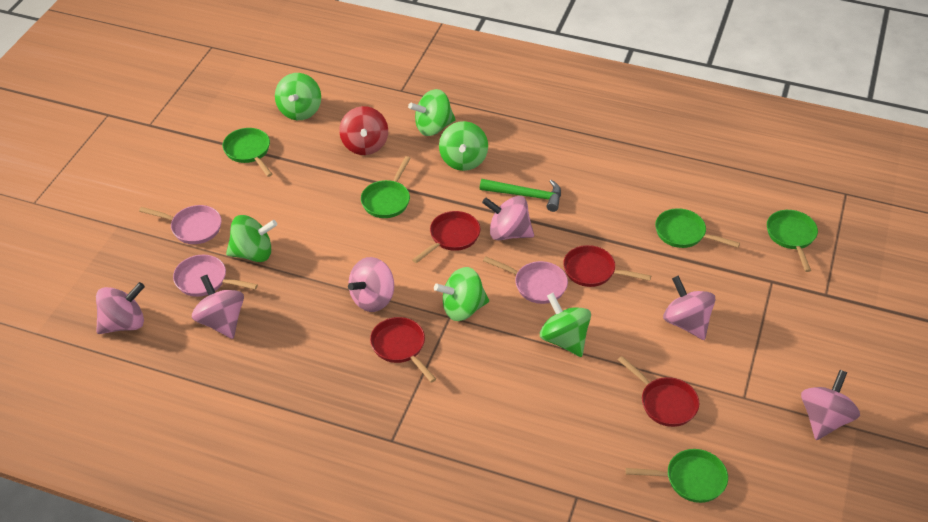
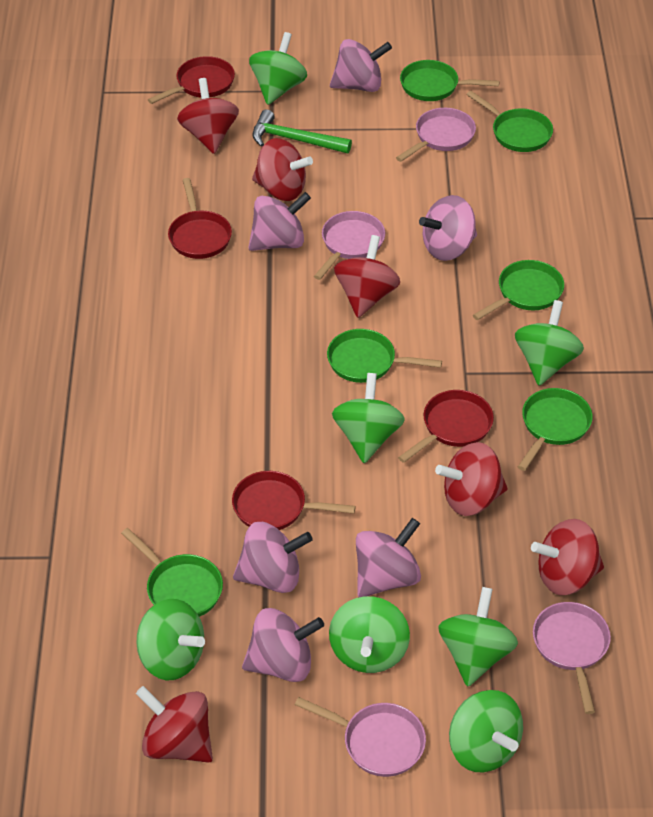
green pan: 5 -> 6
green spinning top: 6 -> 7
pink pan: 3 -> 4
red spinning top: 1 -> 6

